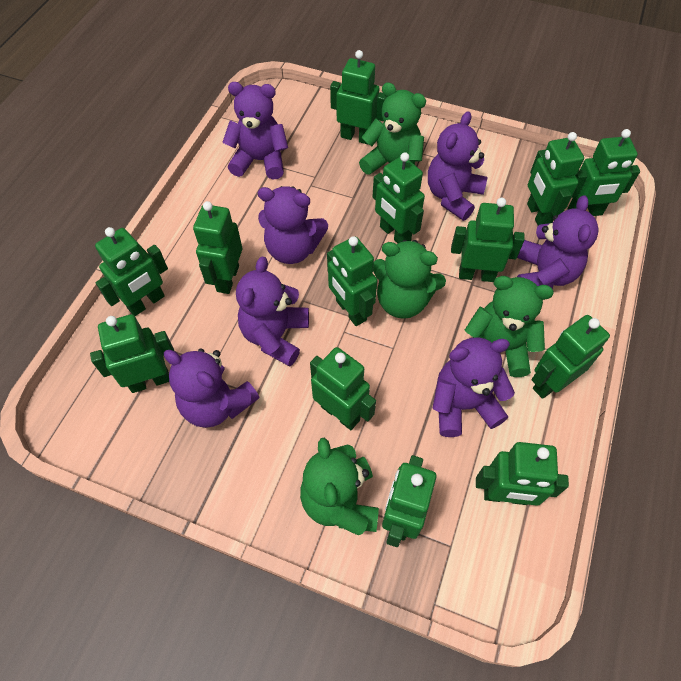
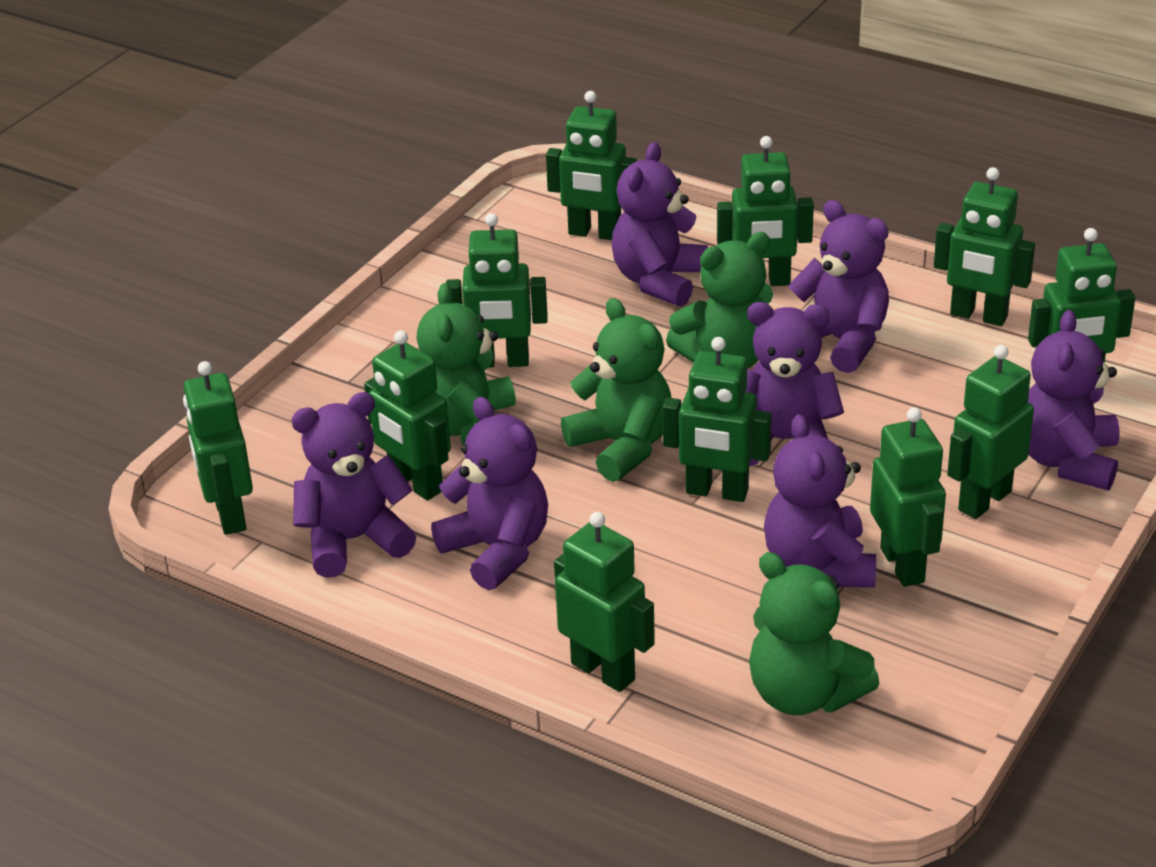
green robot: 13 -> 11

